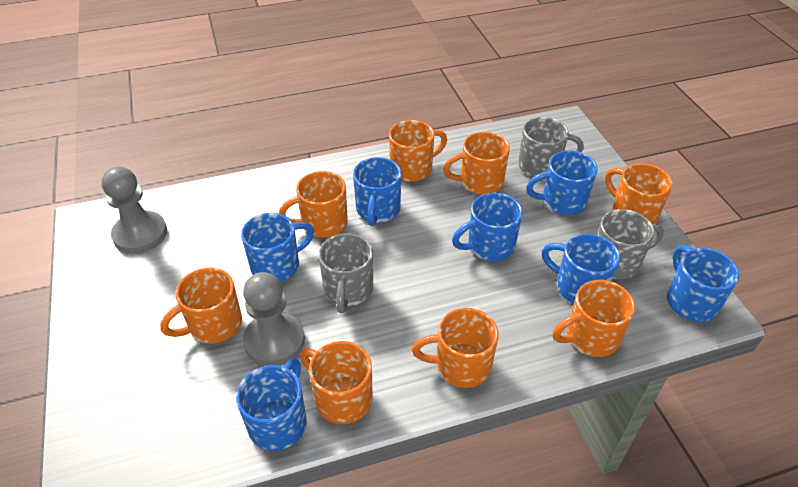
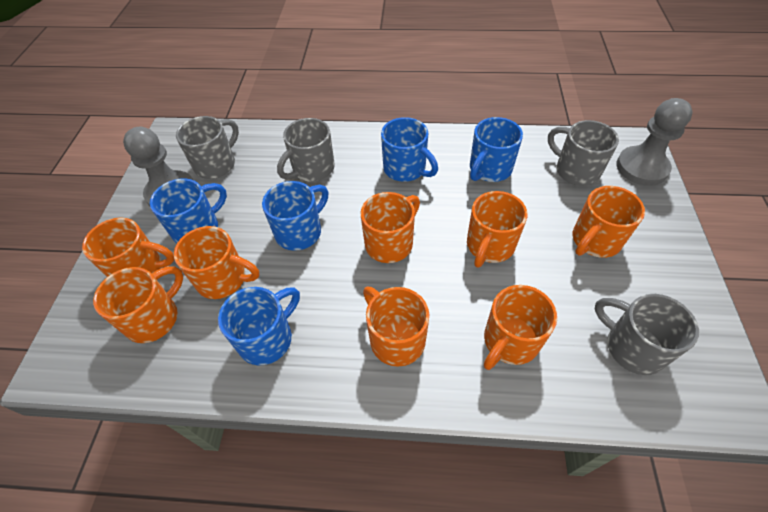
blue mug: 7 -> 5
grey mug: 3 -> 4

